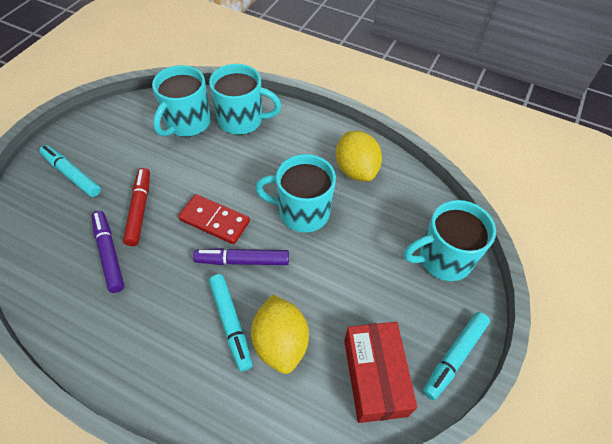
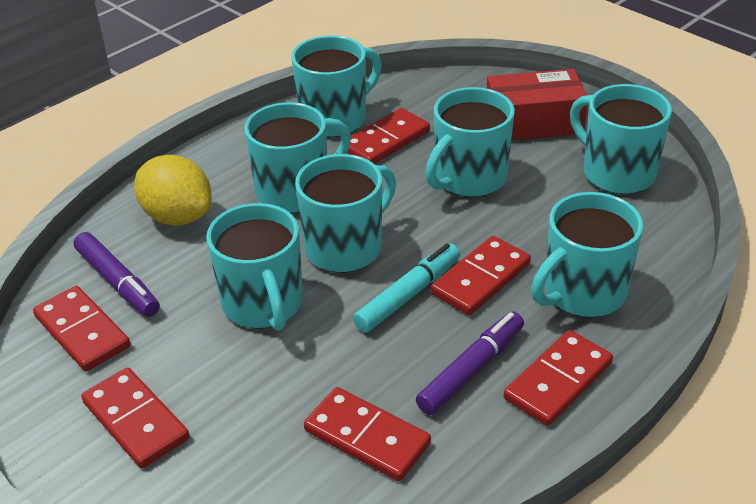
red domino: 1 -> 6
red marker: 1 -> 0
turquoise marker: 3 -> 1
turquoise mug: 4 -> 7
yellow lemon: 2 -> 1

